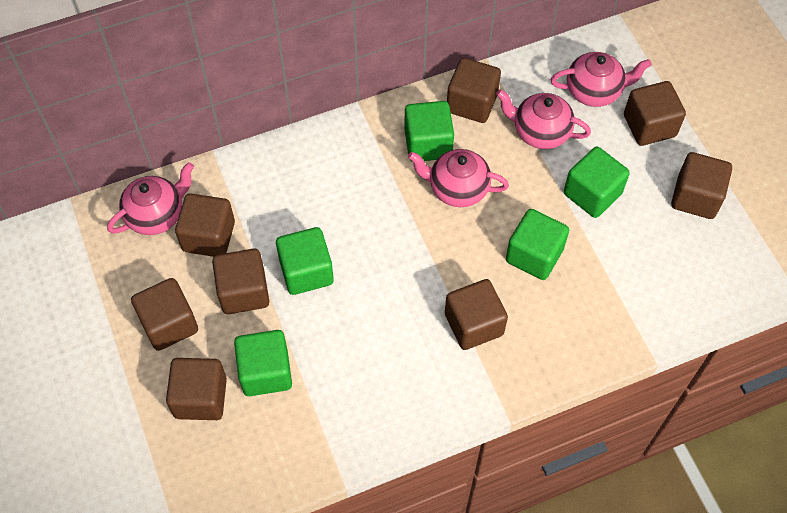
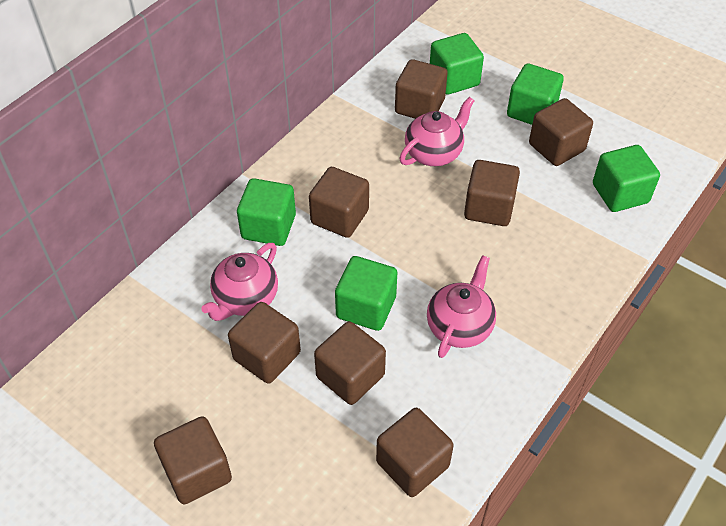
pink teapot: 4 -> 3

